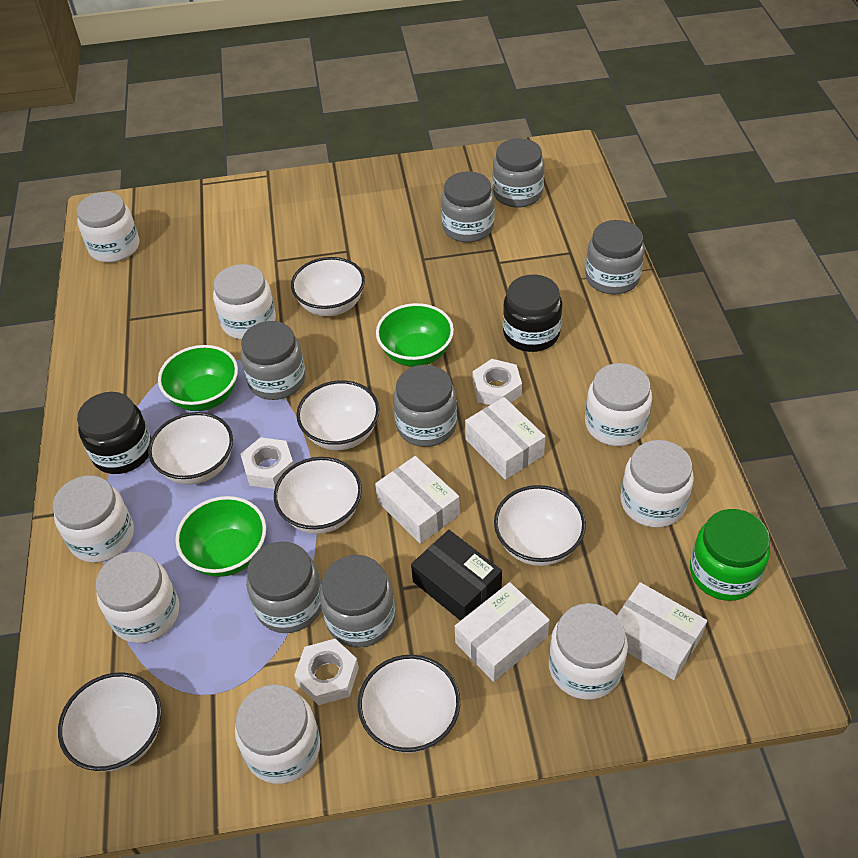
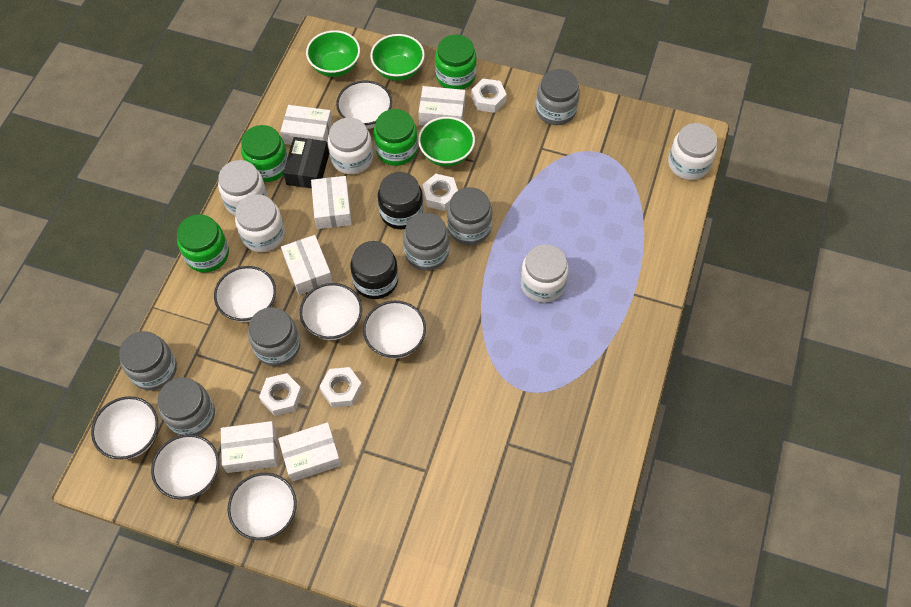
green jar: 1 -> 4
grey jar: 7 -> 6
white box: 4 -> 6
white jar: 8 -> 5
white nut: 3 -> 4

